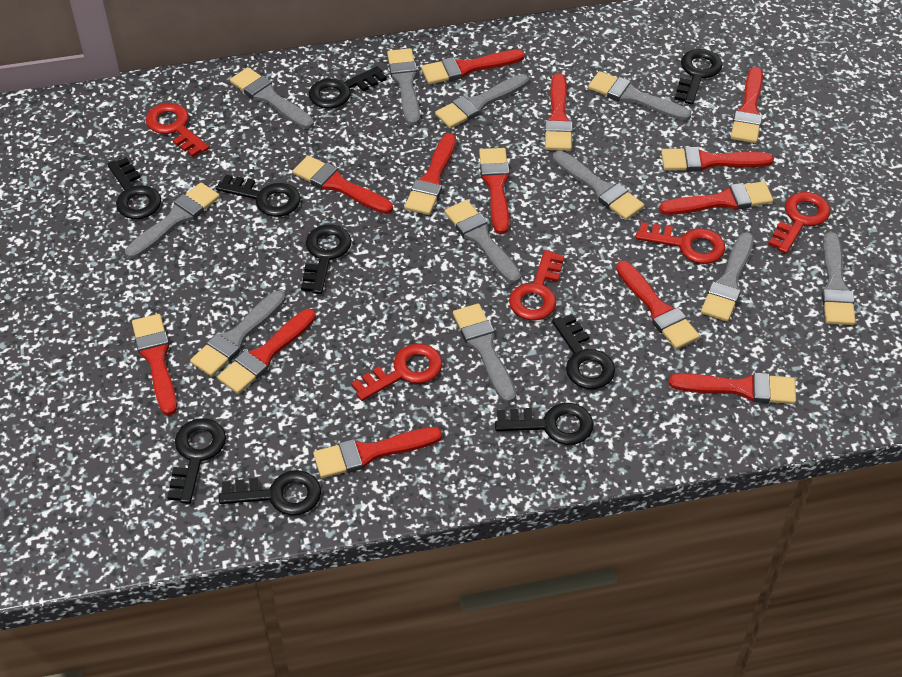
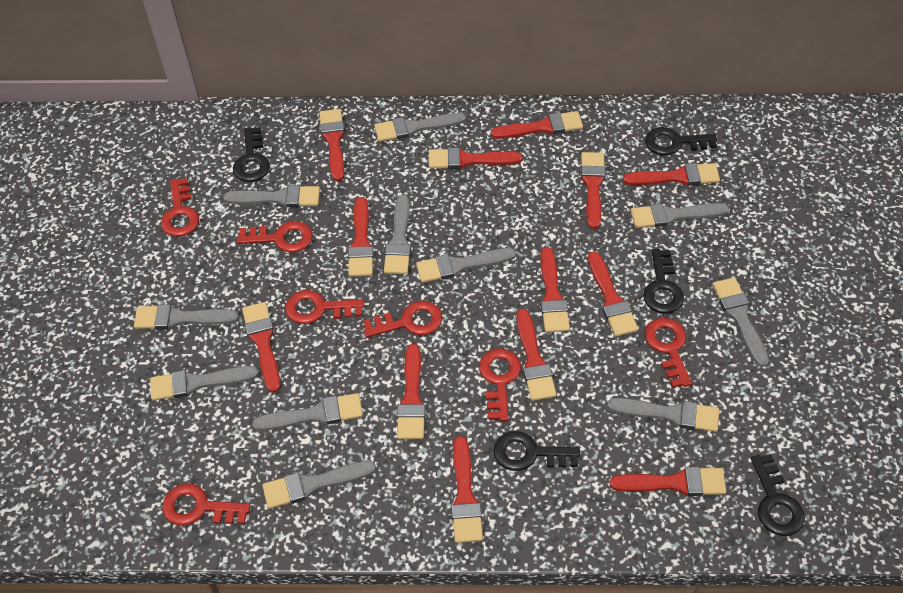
black key: 9 -> 5
red key: 5 -> 7

